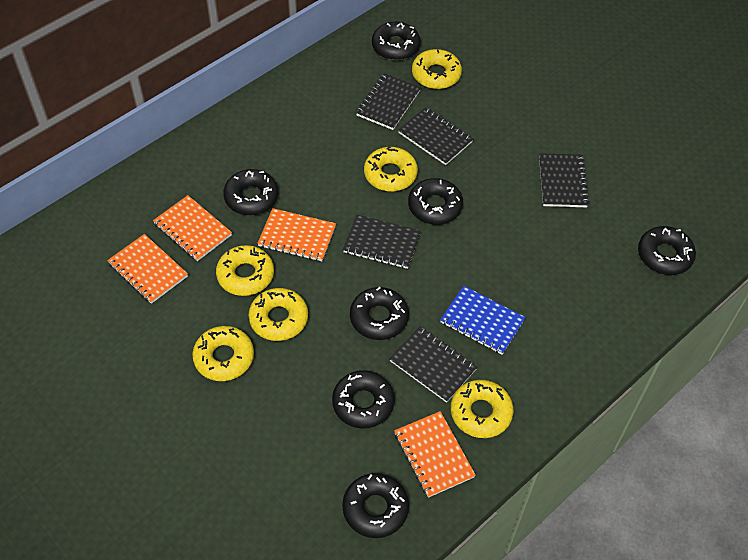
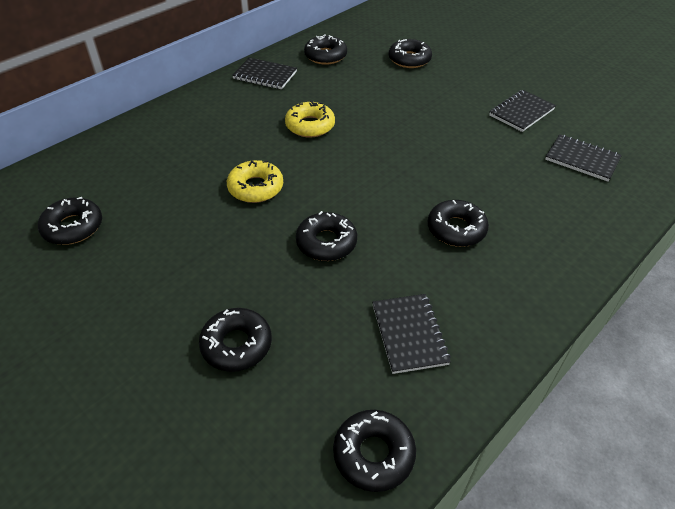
black notebook: 5 -> 4
blue notebook: 1 -> 0
orange notebook: 4 -> 0
yellow donut: 6 -> 2

